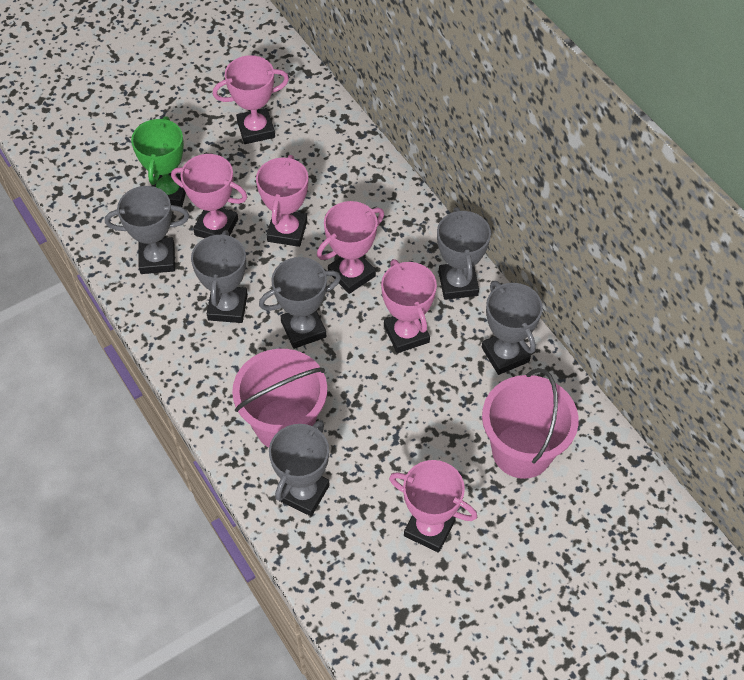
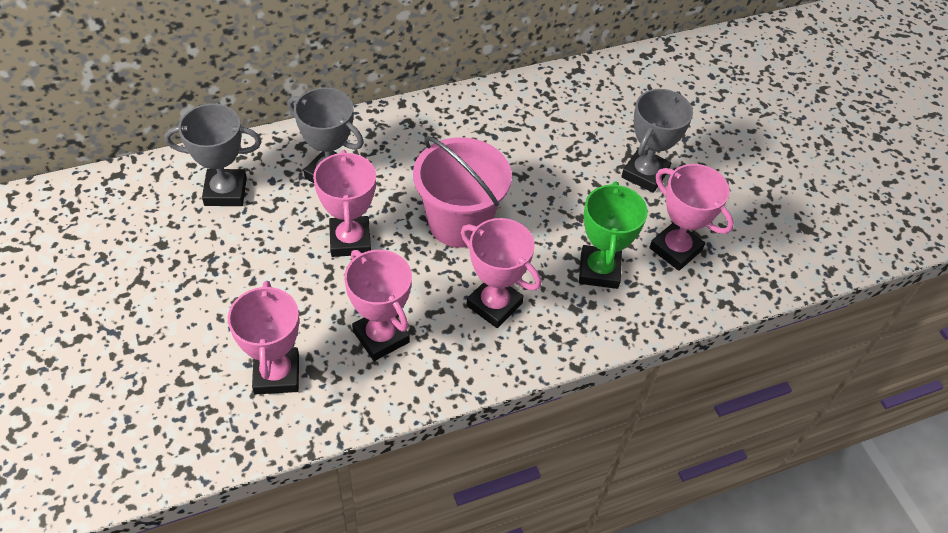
grey trophy: 6 -> 3
pink bucket: 2 -> 1
pink trophy: 6 -> 5

